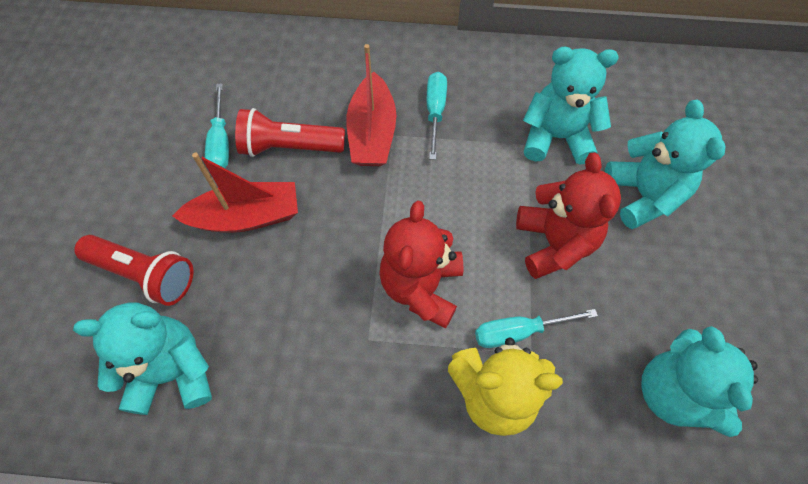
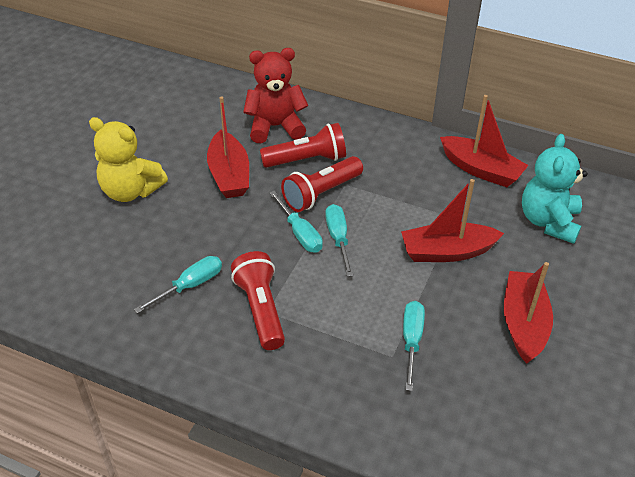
red boat: 2 -> 4
red flashlight: 2 -> 3
red teddy bear: 2 -> 1
turquoise screwdriver: 3 -> 4
turquoise teddy bear: 4 -> 1

